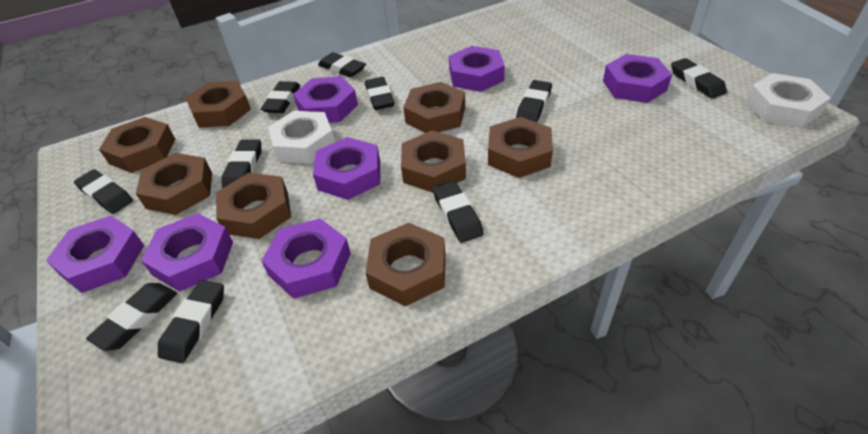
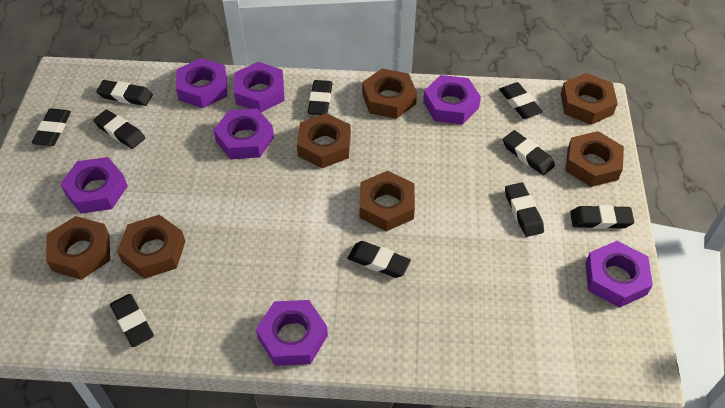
brown nut: 8 -> 7
white nut: 2 -> 0

